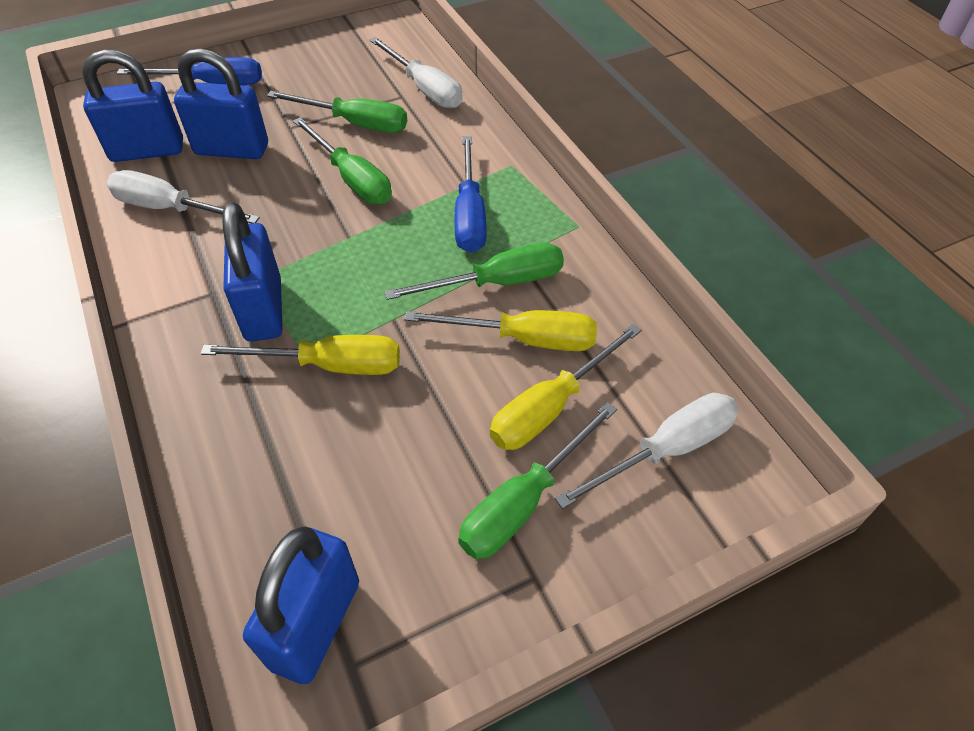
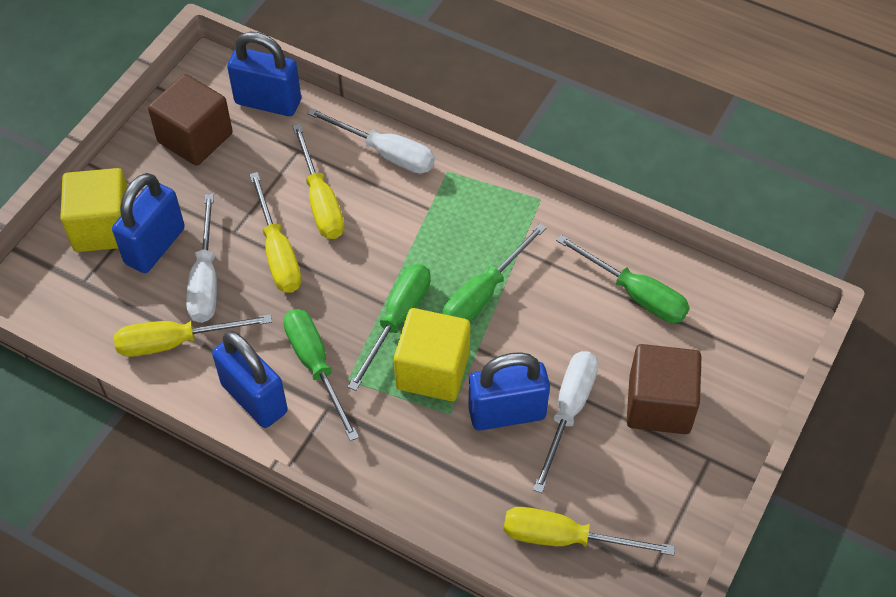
blue screwdriver: 2 -> 0
brown cube: 0 -> 2
yellow cube: 0 -> 2
yellow screwdriver: 3 -> 4

